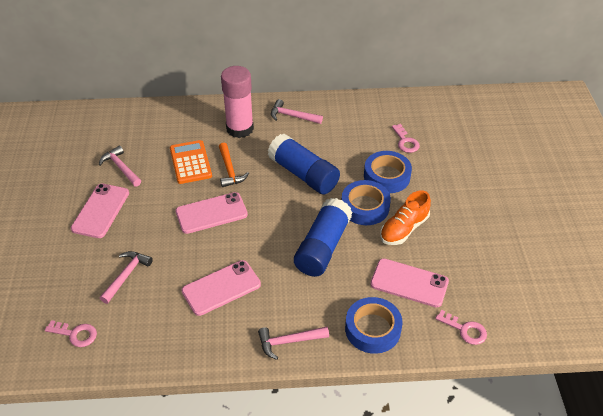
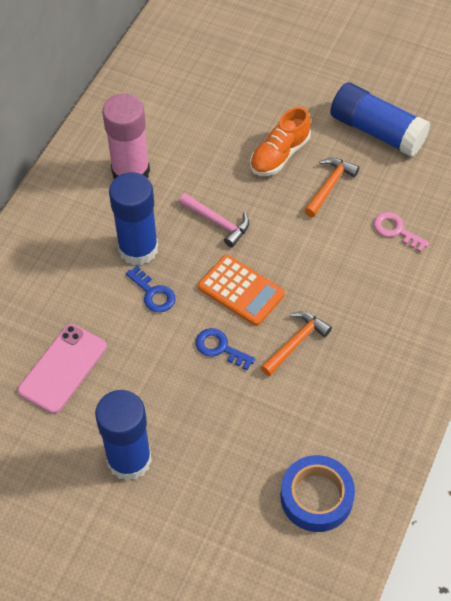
blue glue stick: 2 -> 3
blue key: 0 -> 2
blue tape: 3 -> 1
orange hammer: 1 -> 2
pink hammer: 4 -> 1
pink key: 3 -> 1
pink phone: 4 -> 1

